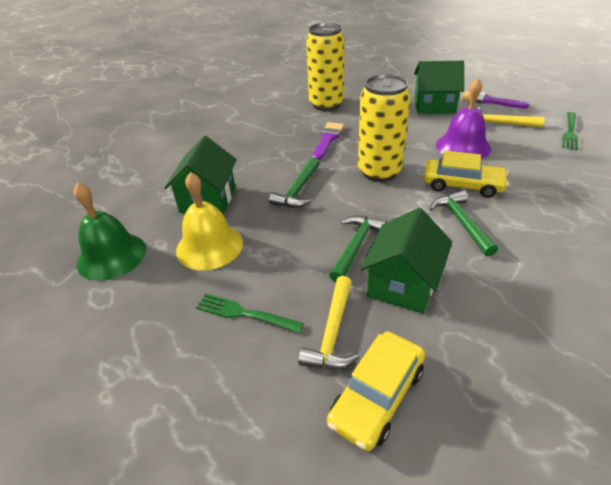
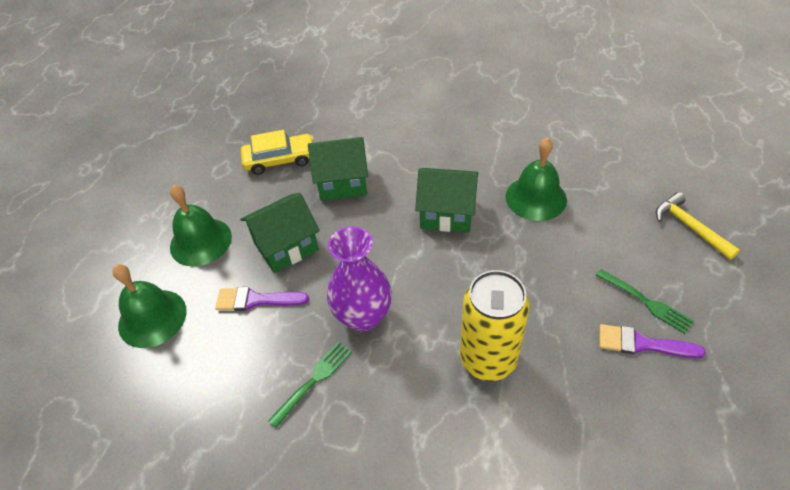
green bell: 1 -> 3
green hammer: 3 -> 0
purple bell: 1 -> 0
purple vase: 0 -> 1
yellow bell: 1 -> 0
yellow can: 2 -> 1
yellow car: 2 -> 1
yellow hammer: 2 -> 1

